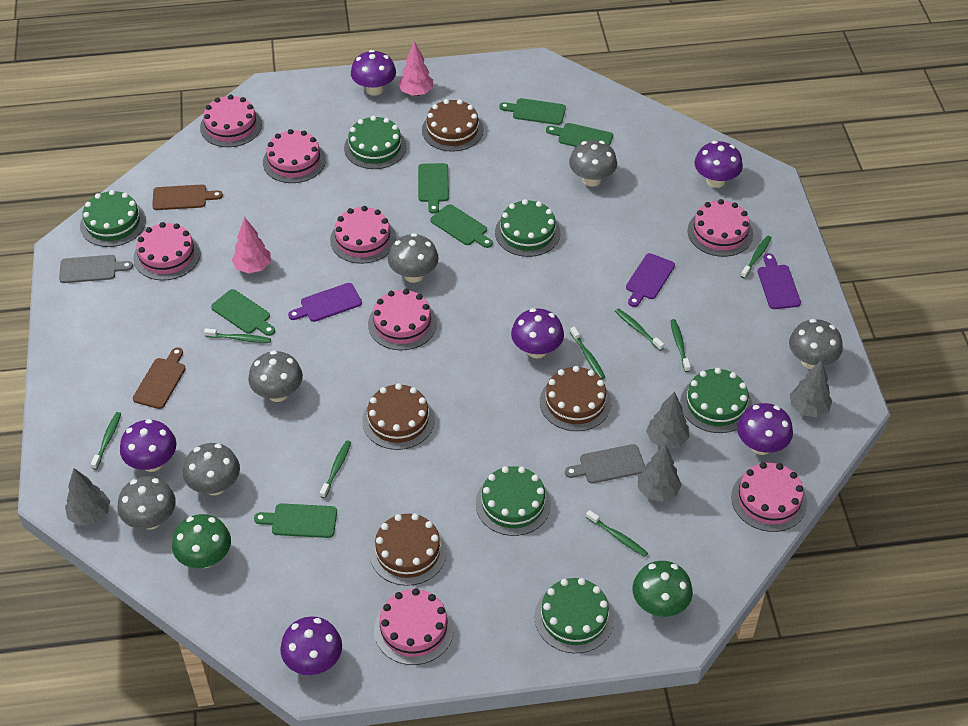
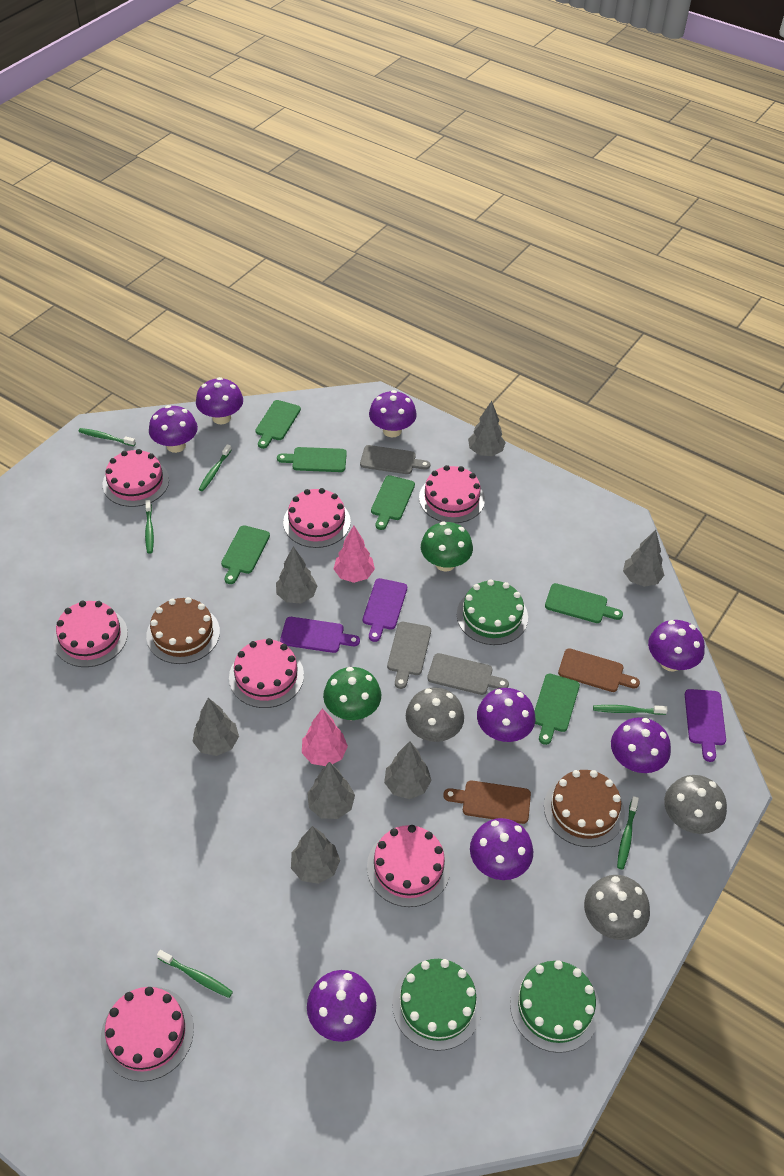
brown cake: 4 -> 2
green cake: 6 -> 3
green toothbrush: 8 -> 6
grey cutting board: 2 -> 3
grey mushroom: 6 -> 3
grey tree: 4 -> 7
pink cake: 8 -> 7
purple mushroom: 6 -> 8

